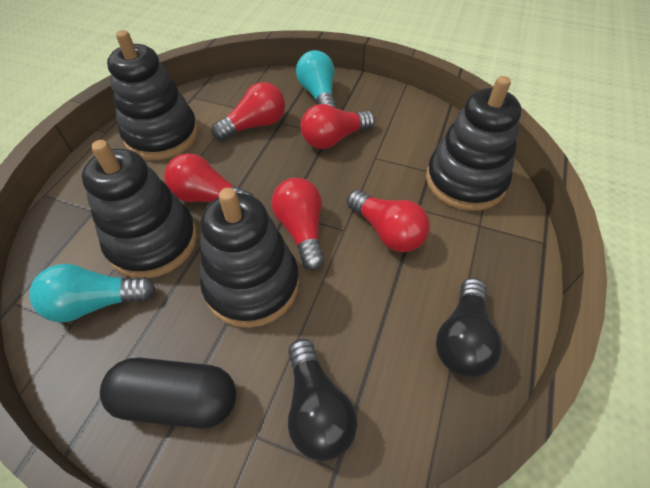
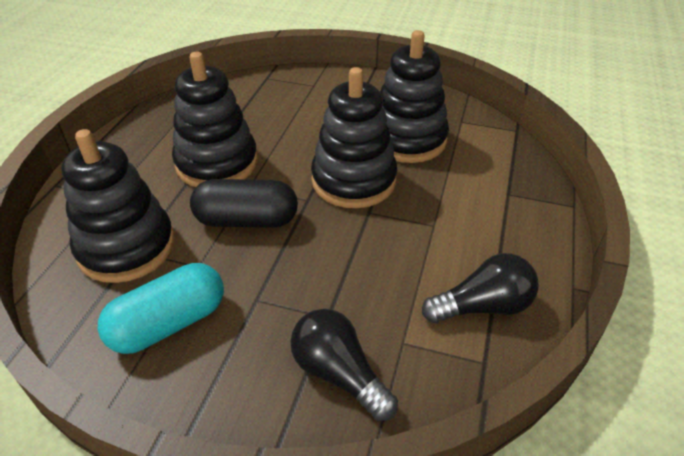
red light bulb: 5 -> 0
turquoise capsule: 0 -> 1
turquoise light bulb: 2 -> 0

